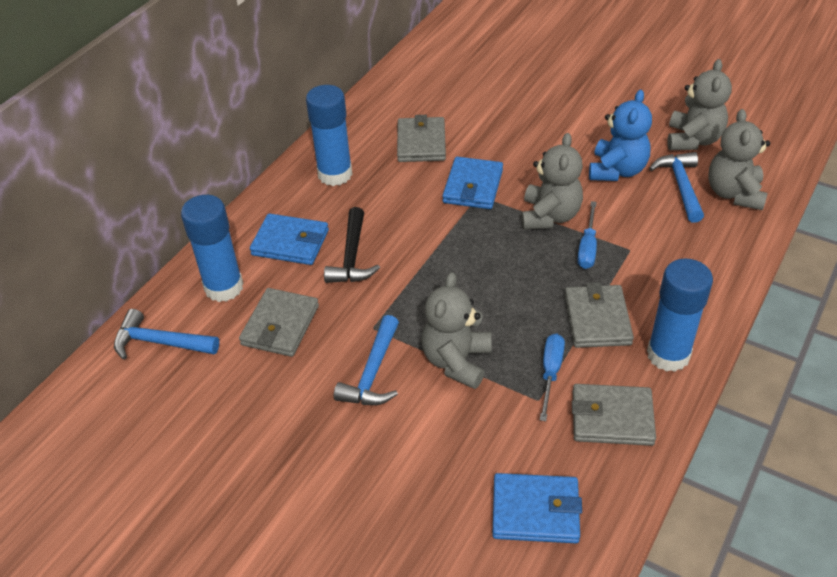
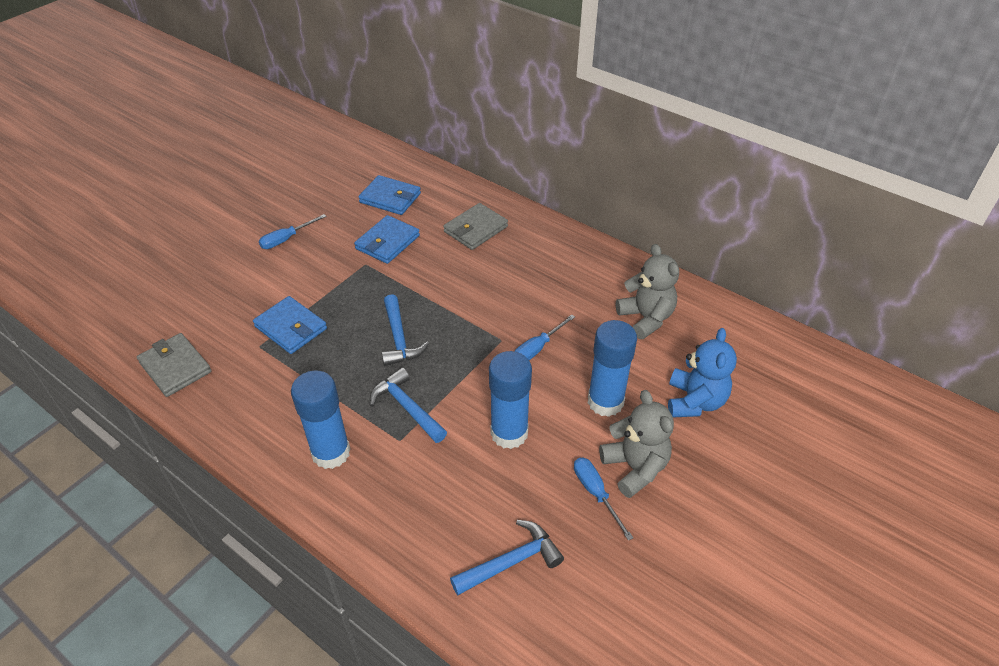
black hammer: 1 -> 0
blue screwdriver: 2 -> 3
grey teddy bear: 4 -> 2
grey wallet: 4 -> 2

